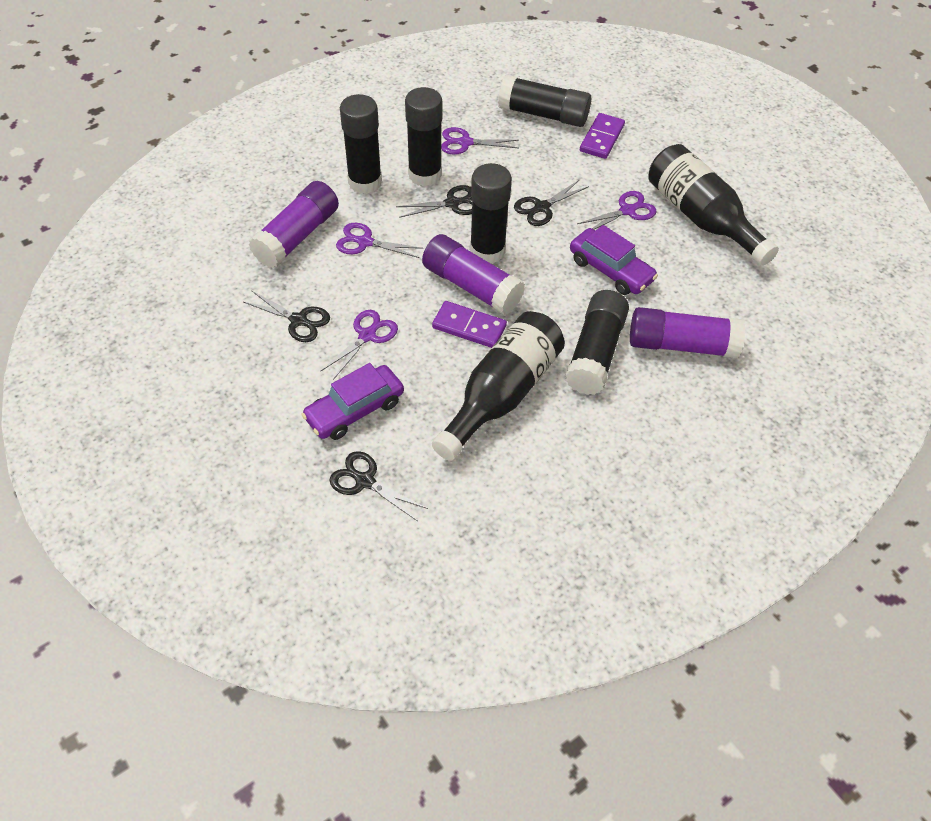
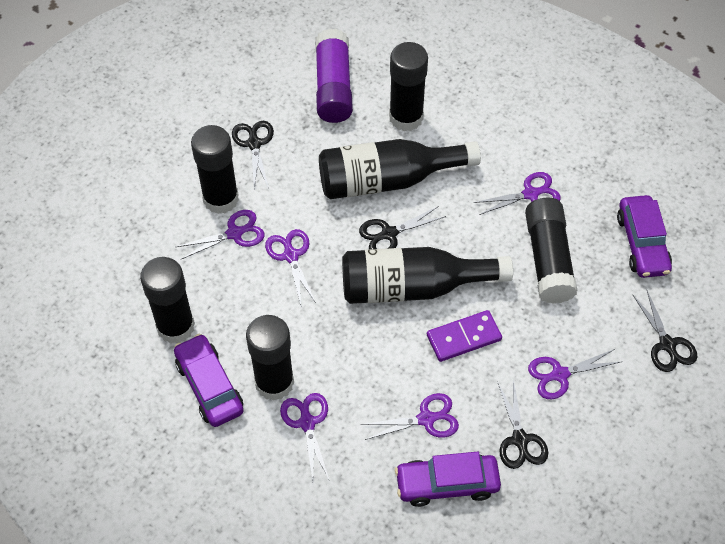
purple car: 2 -> 3
purple domino: 2 -> 1
purple glue stick: 3 -> 1
purple scissors: 4 -> 6

